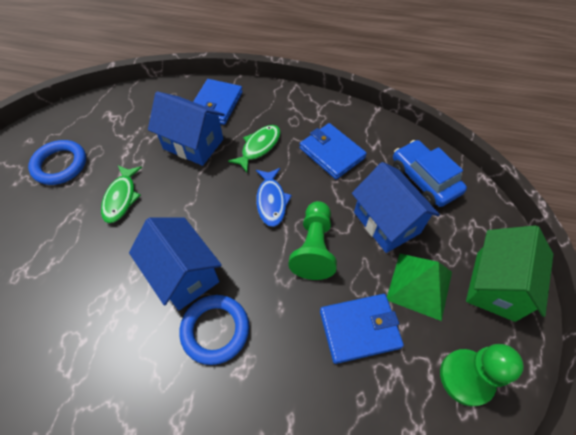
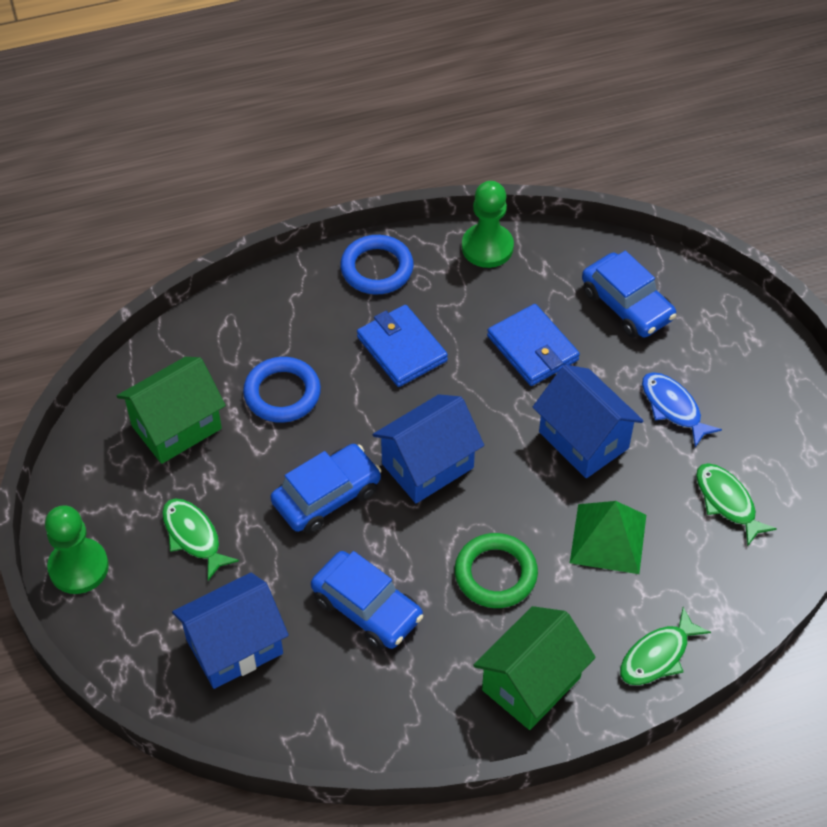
blue car: 1 -> 3
blue wallet: 3 -> 2
green fish: 2 -> 3
green house: 1 -> 2
green ring: 0 -> 1

